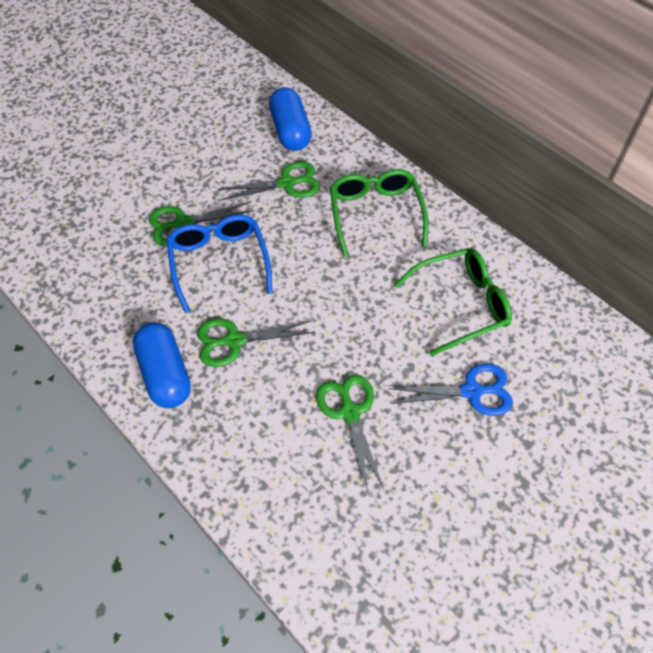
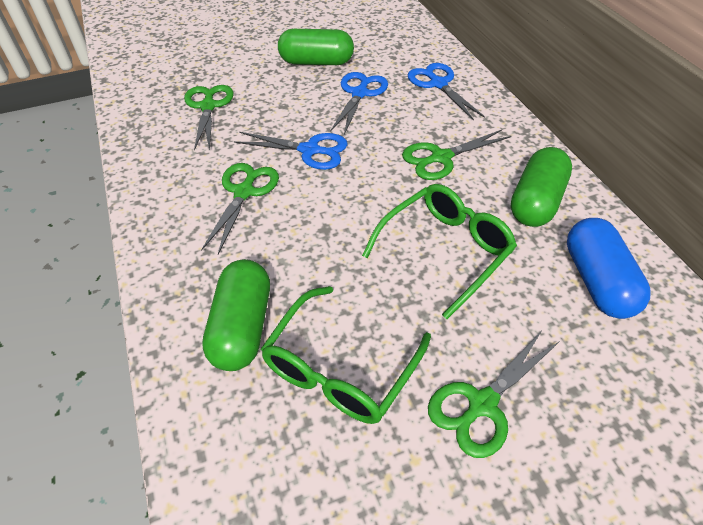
blue capsule: 2 -> 1
blue glasses: 1 -> 0
blue scissors: 1 -> 3
green capsule: 0 -> 3

